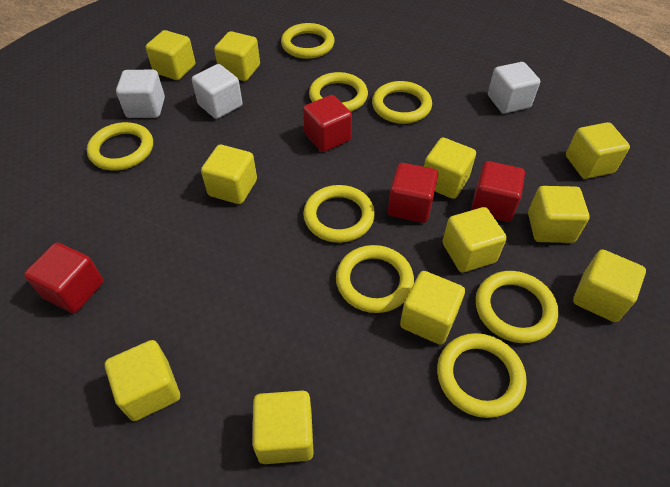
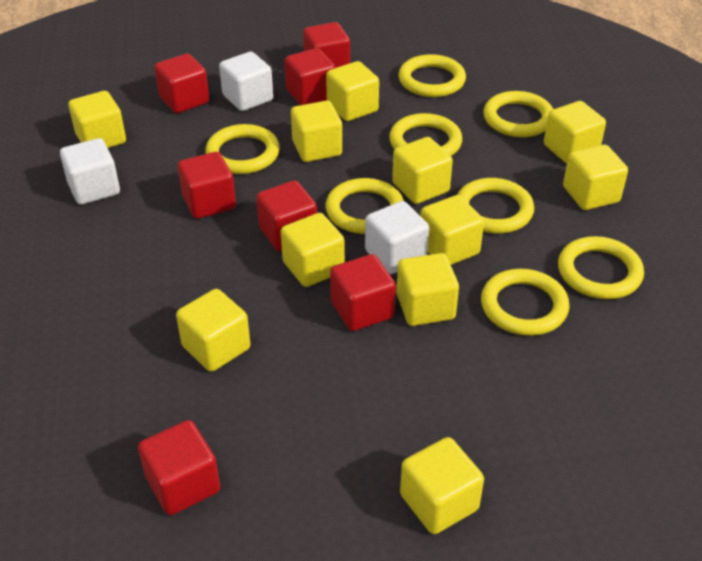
red cube: 4 -> 7

